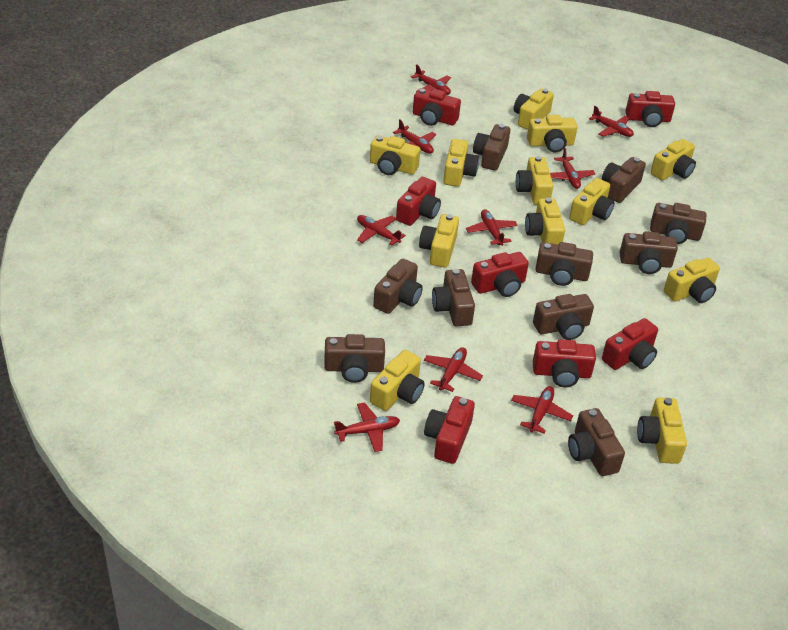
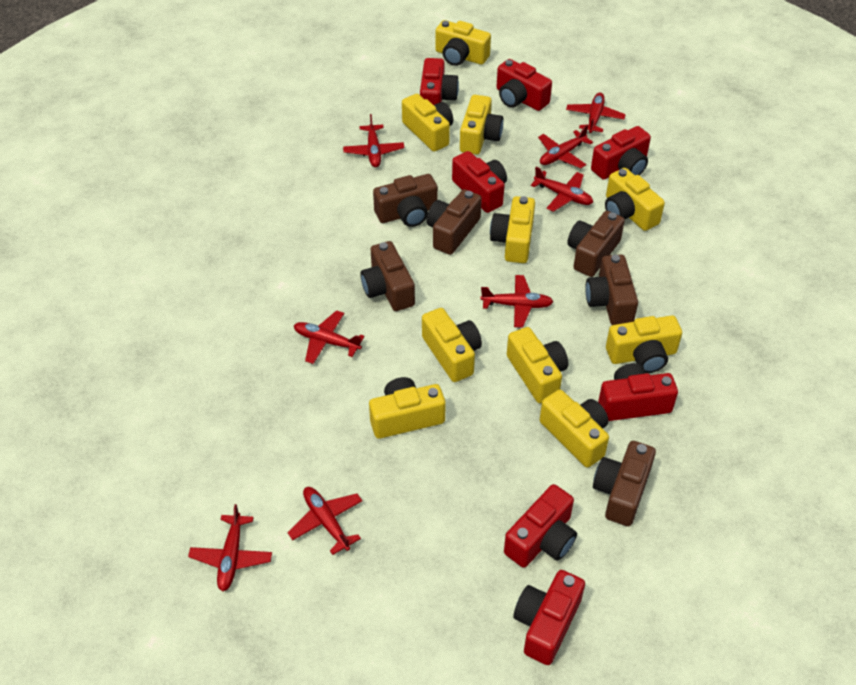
brown camera: 10 -> 6
red plane: 9 -> 8
yellow camera: 12 -> 10

